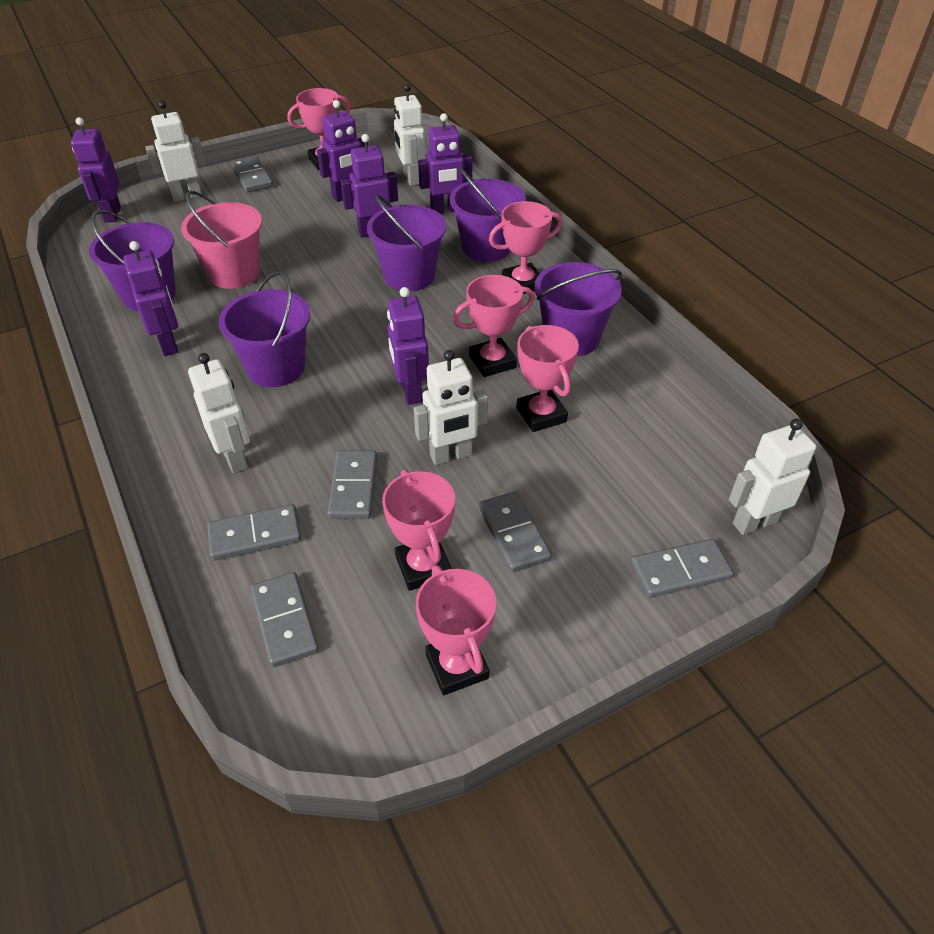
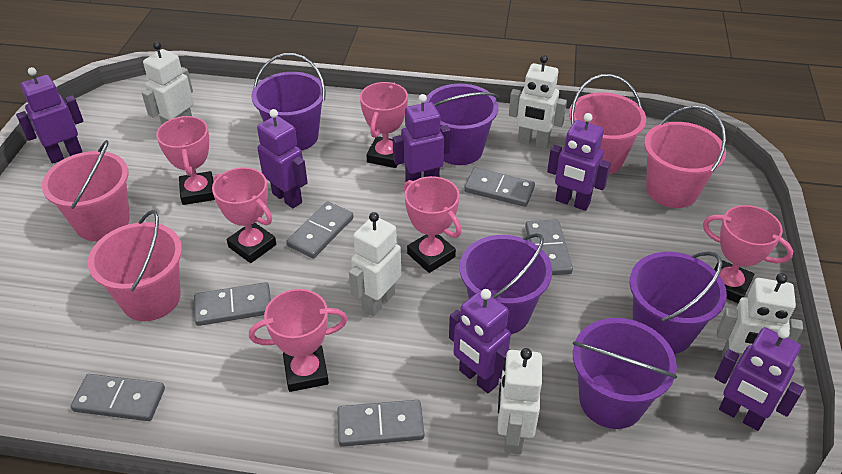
pink bucket: 1 -> 4

